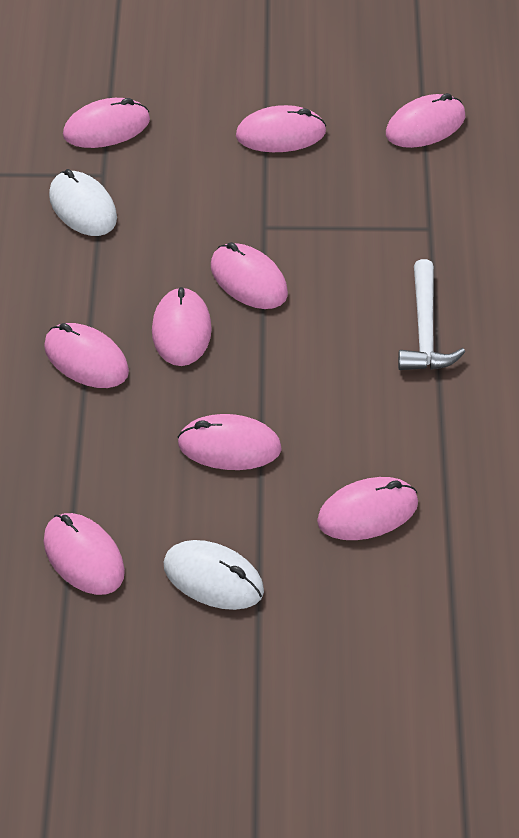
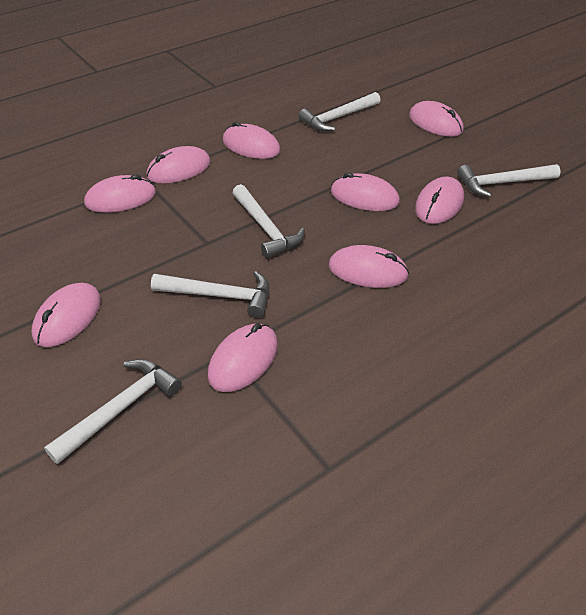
white hammer: 1 -> 5
white mouse: 2 -> 0

